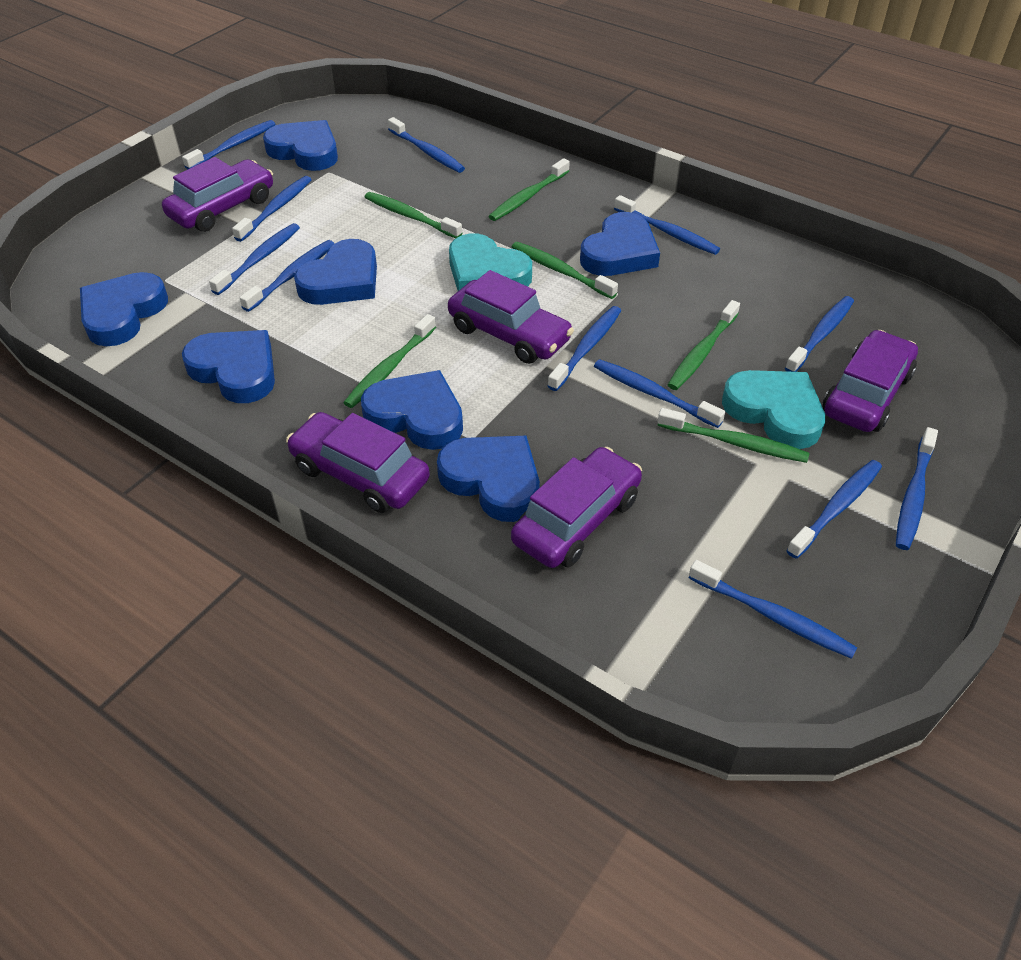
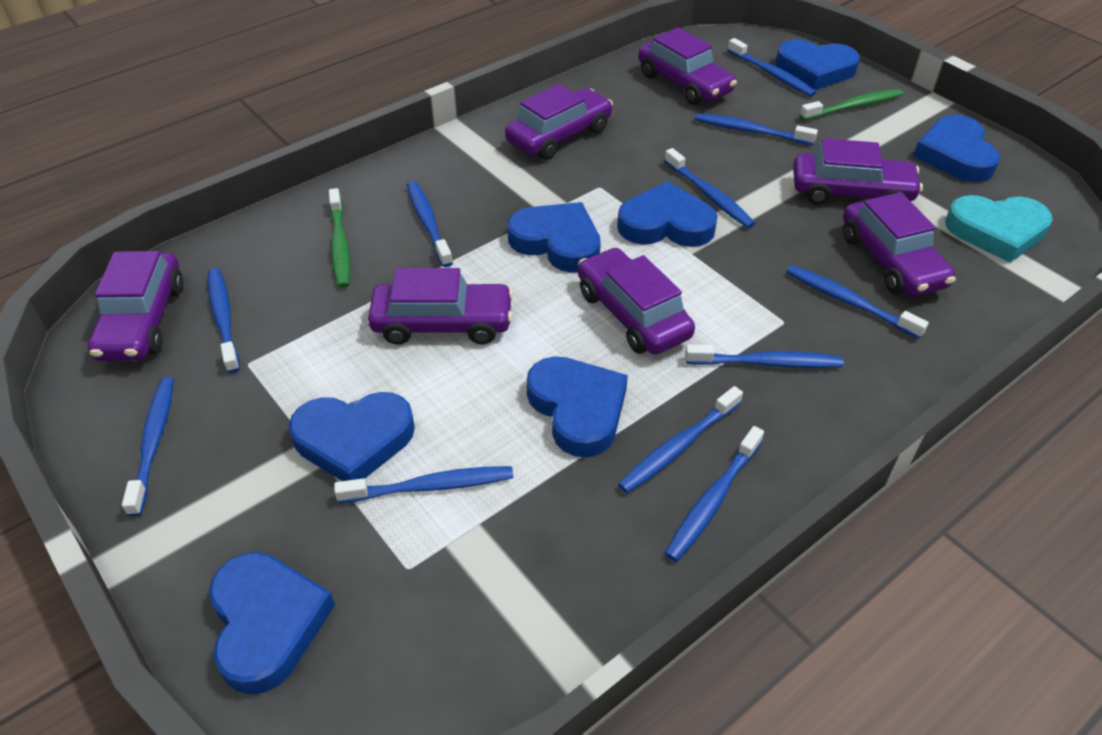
blue toothbrush: 12 -> 11
green toothbrush: 6 -> 2
purple car: 5 -> 7
turquoise heart: 2 -> 1

